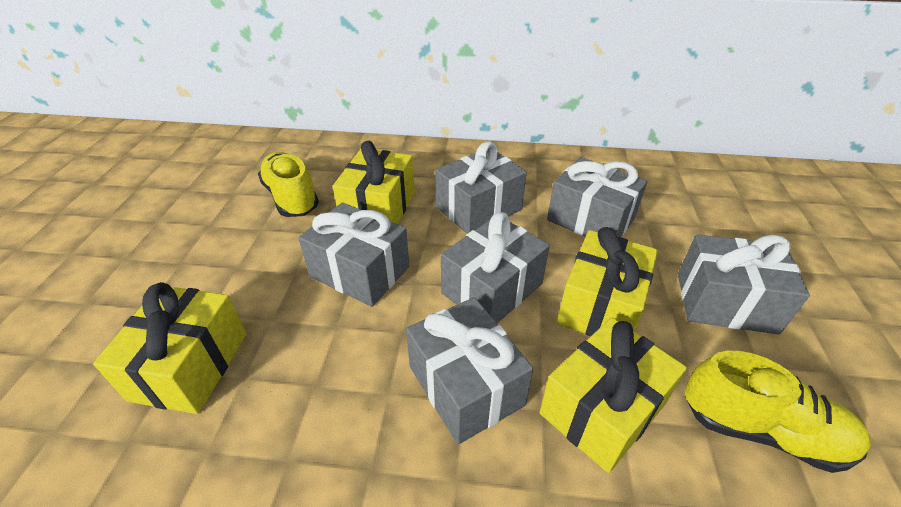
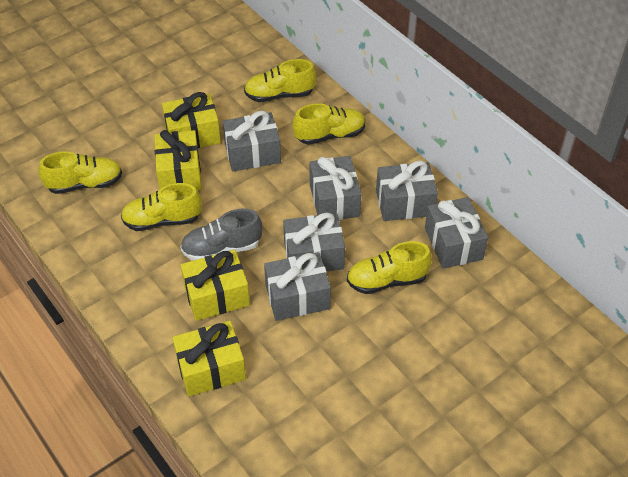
grey shoe: 0 -> 1
yellow shoe: 2 -> 5

